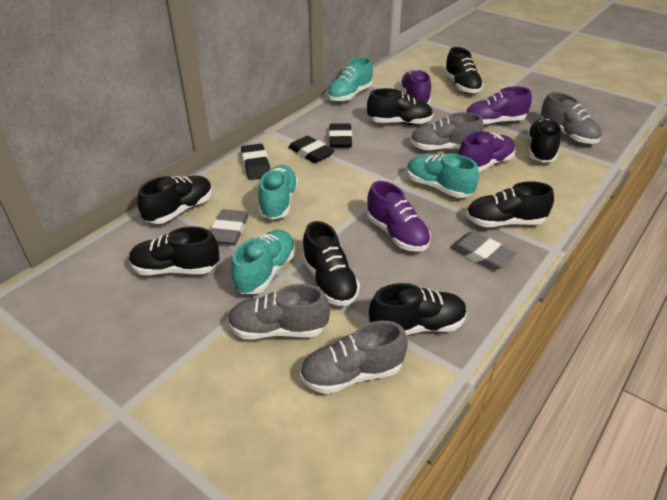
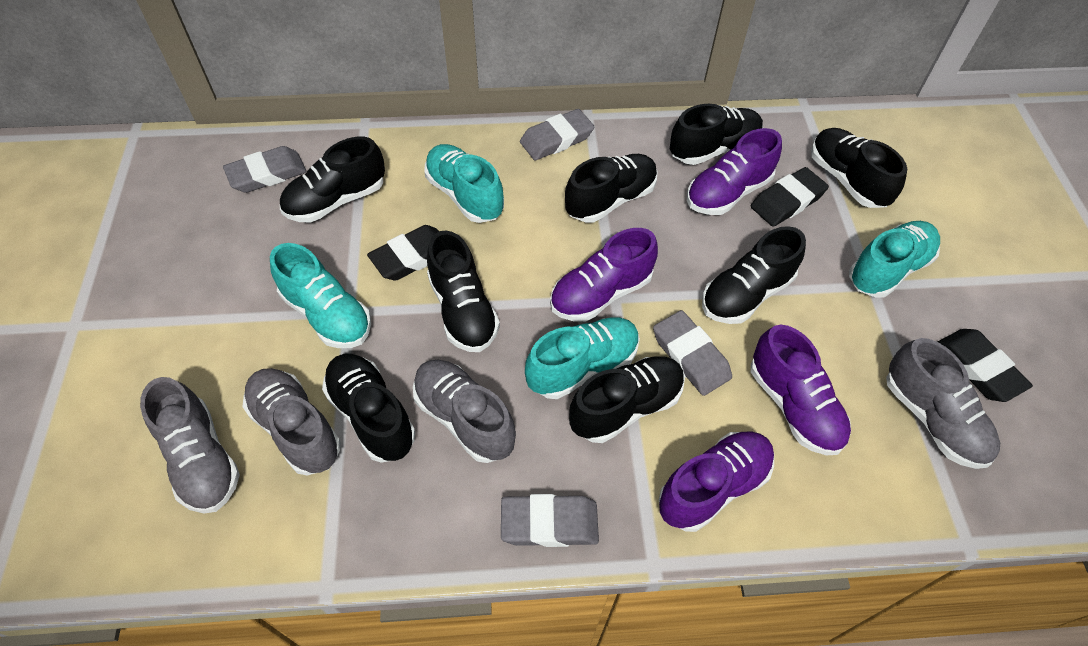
grey eraser: 2 -> 4

